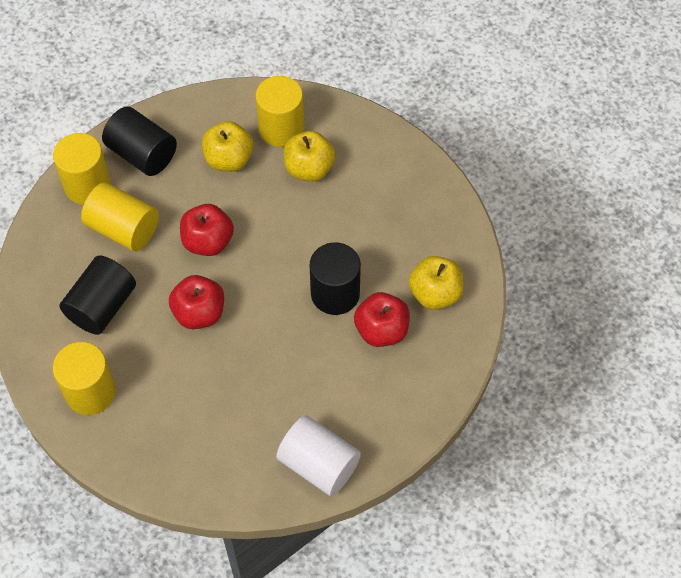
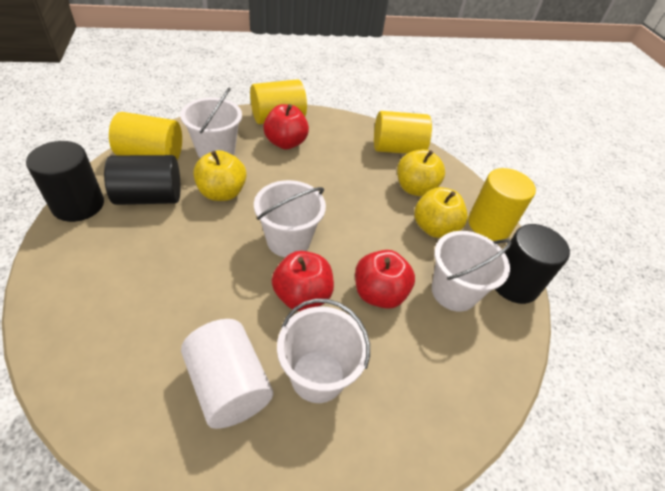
white bucket: 0 -> 4

